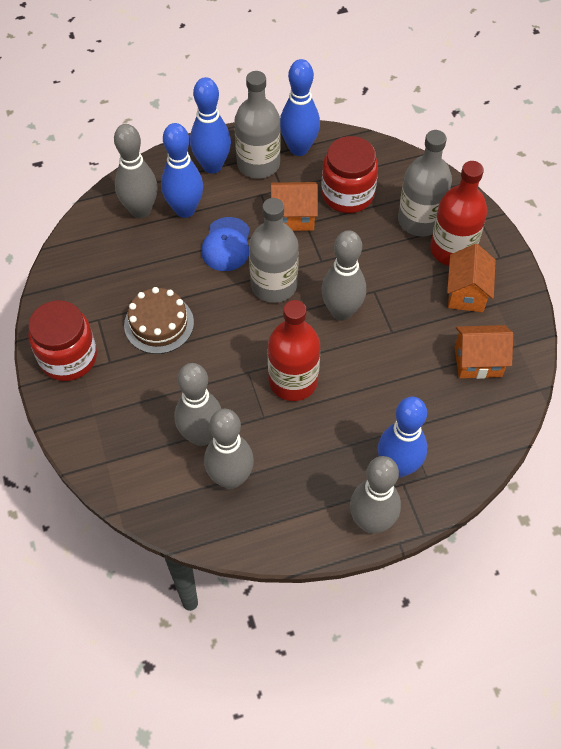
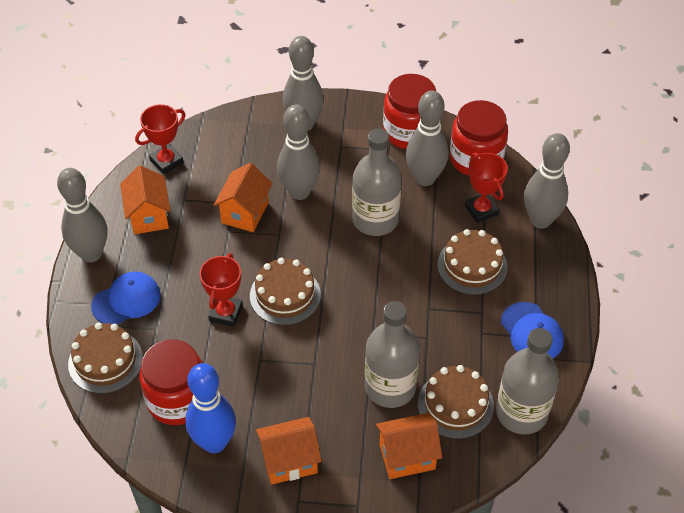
blue bowling pin: 4 -> 1
blue cap: 1 -> 2
brown cake: 1 -> 4
orange house: 3 -> 4
red bottle: 2 -> 0
red jar: 2 -> 3
red trophy: 0 -> 3

